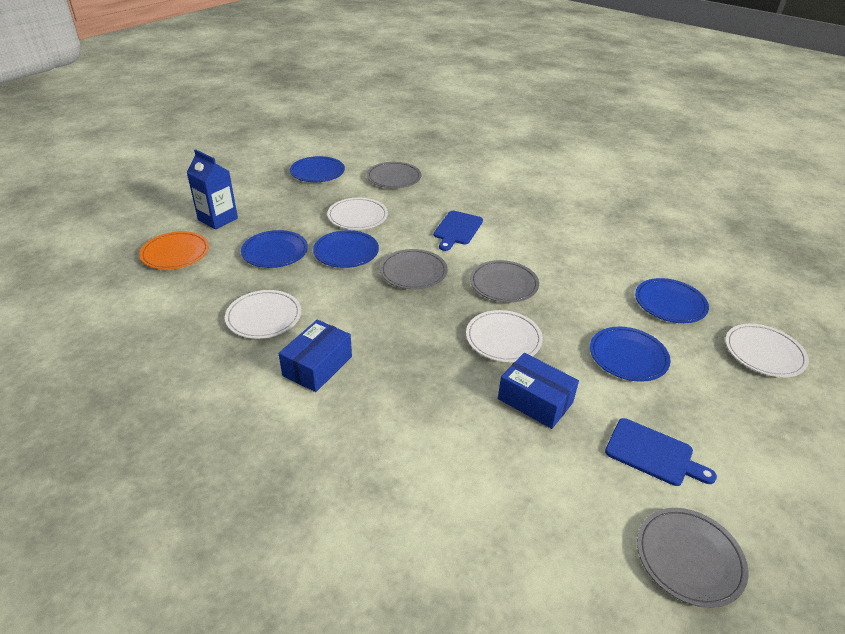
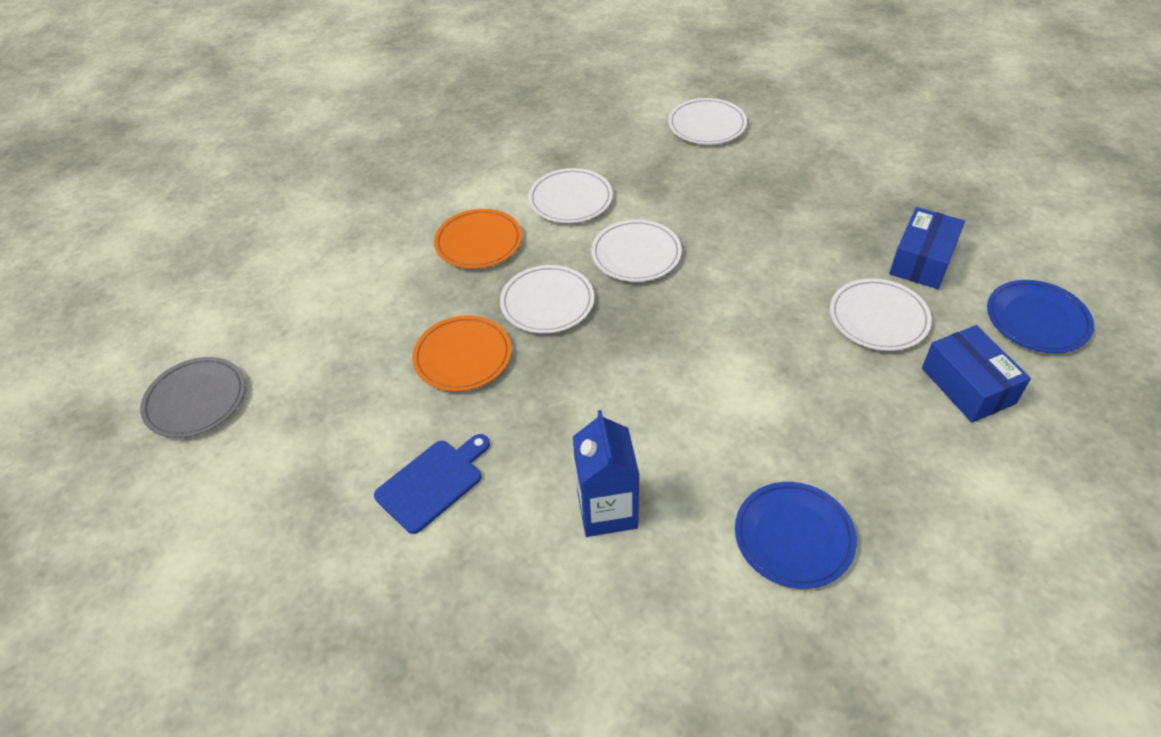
blue cutting board: 2 -> 1
blue plate: 5 -> 2
grey plate: 4 -> 1
orange plate: 1 -> 2
white plate: 4 -> 5

